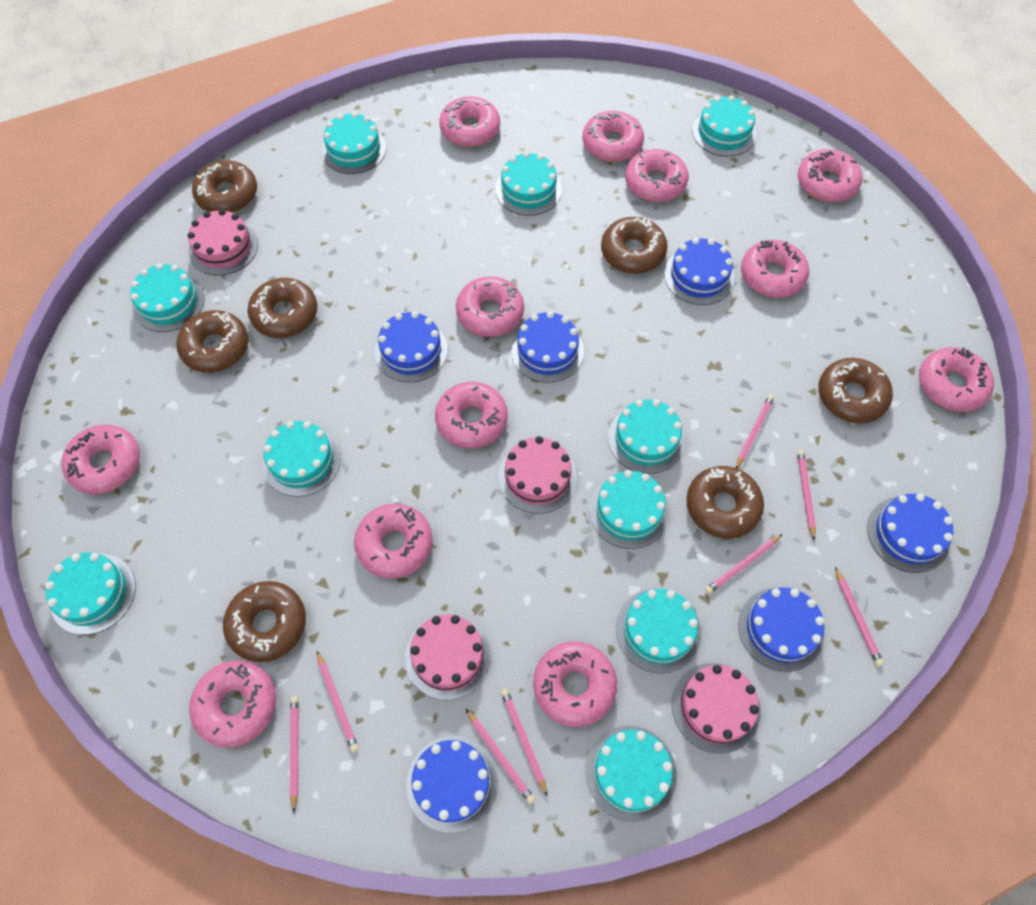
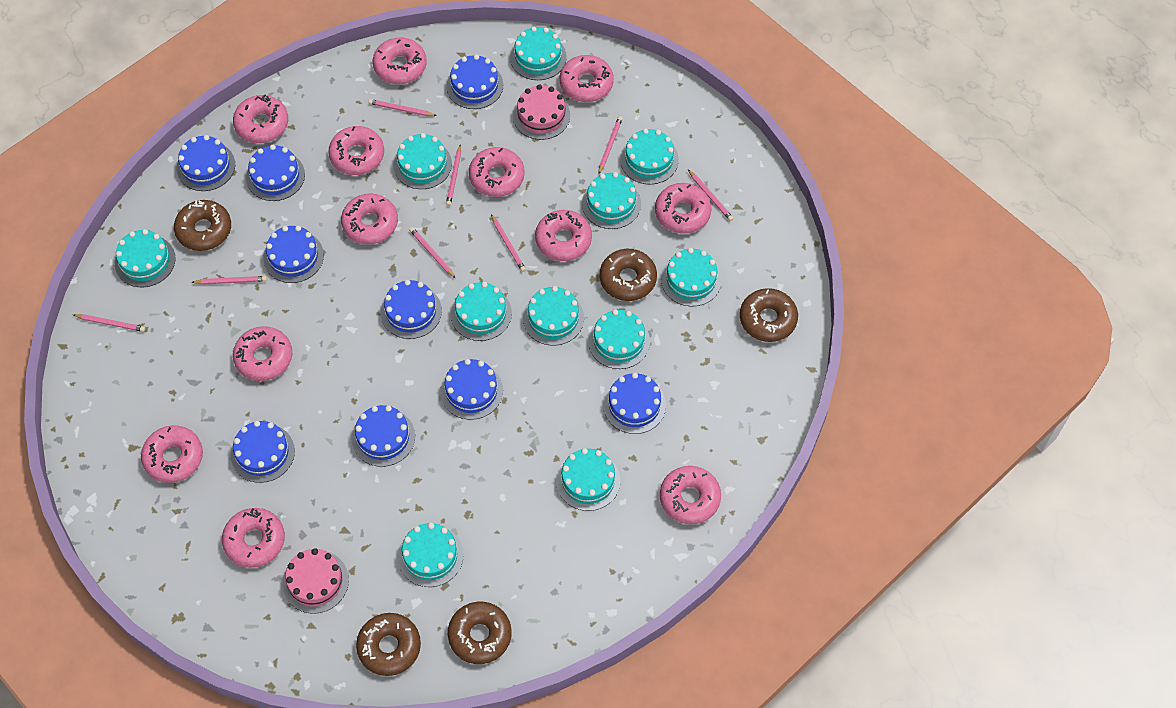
blue cake: 6 -> 9
brown donut: 7 -> 5
pink cake: 4 -> 2
turquoise cake: 10 -> 11

